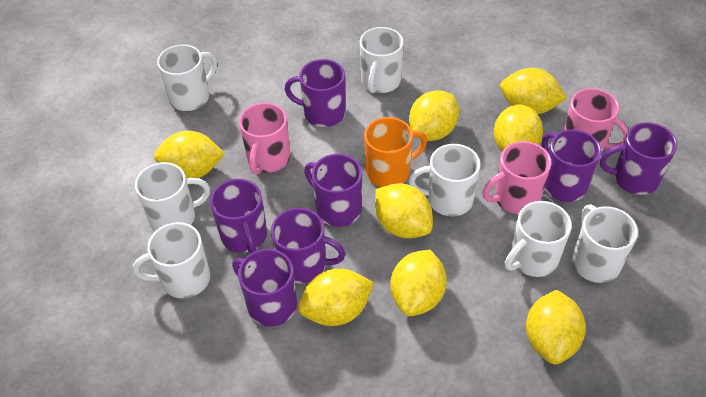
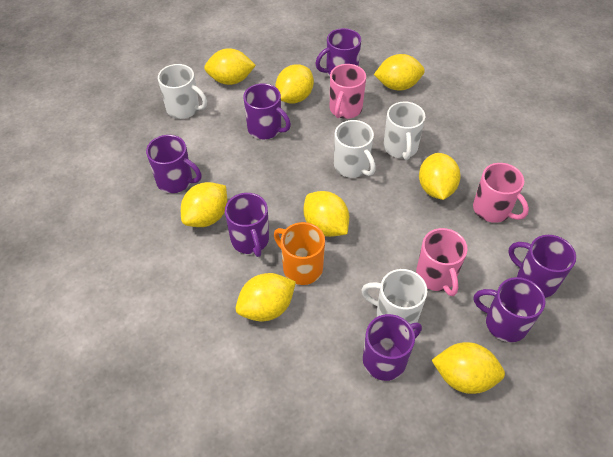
white mug: 7 -> 4

